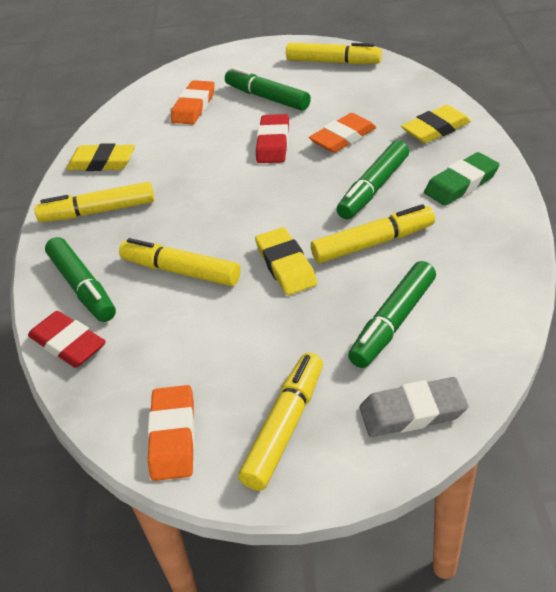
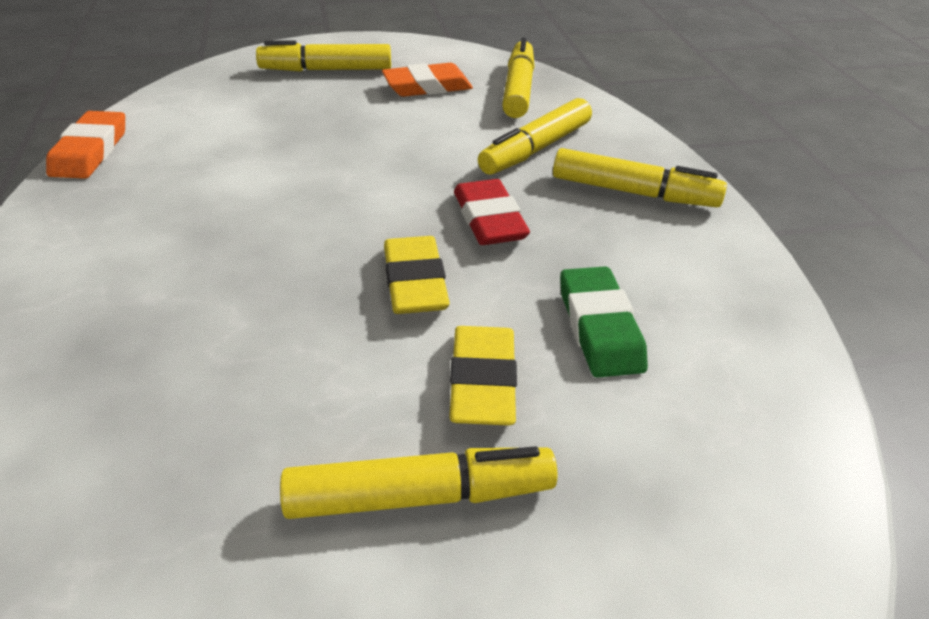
green marker: 4 -> 0
grey eraser: 1 -> 0
orange eraser: 3 -> 2
red eraser: 2 -> 1
yellow eraser: 3 -> 2

